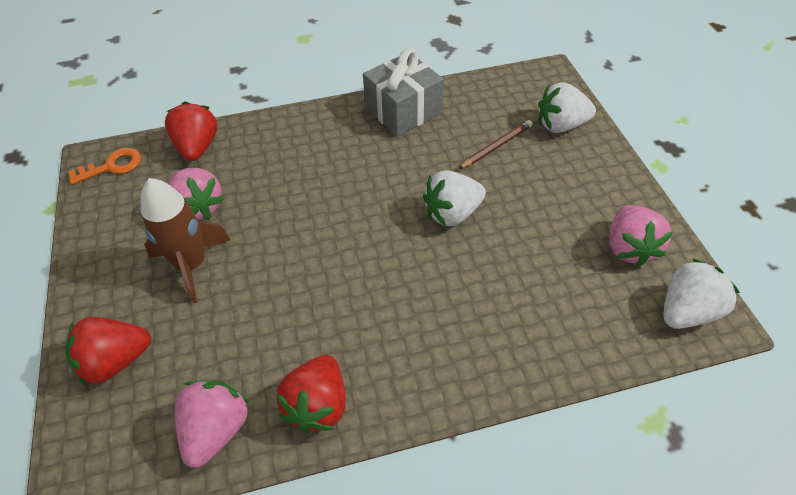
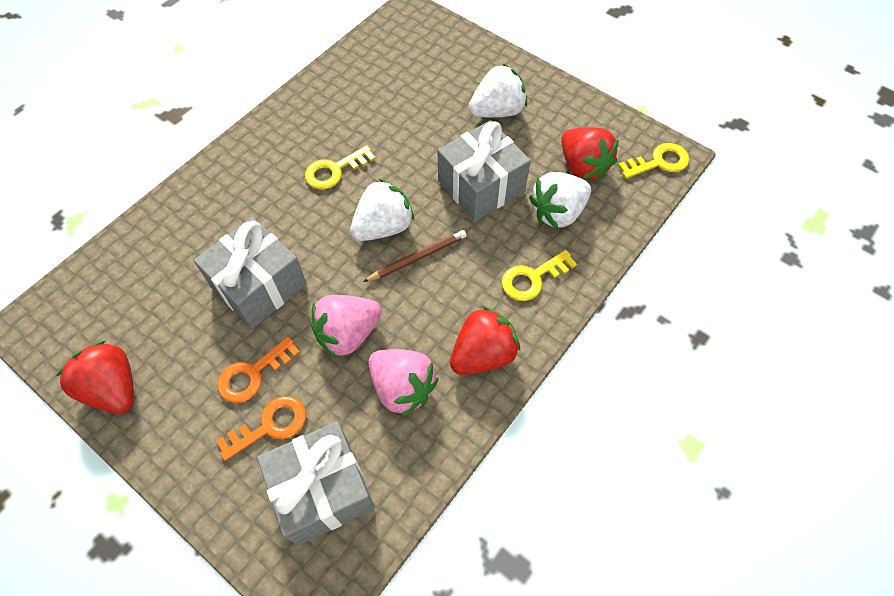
brown rocket: 1 -> 0
grey gift: 1 -> 3
orange key: 1 -> 2
pink strawberry: 3 -> 2
yellow key: 0 -> 3

